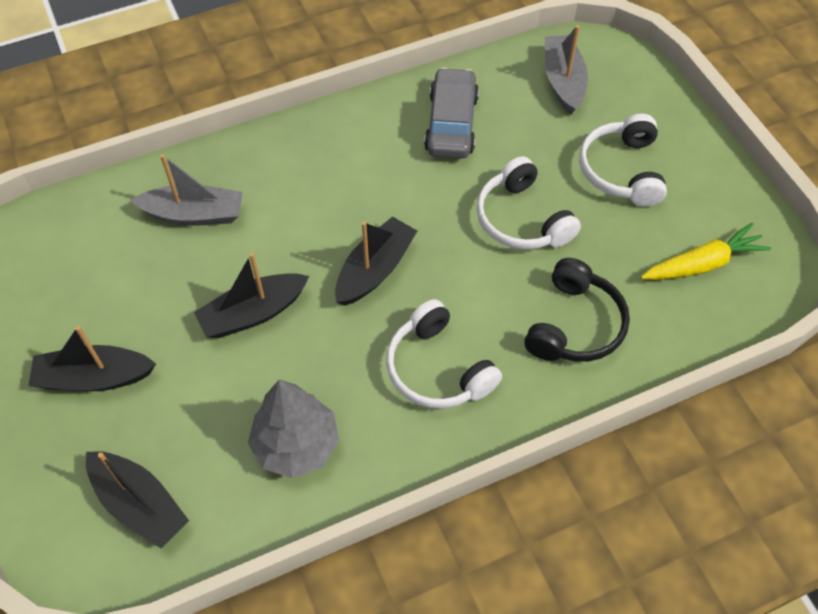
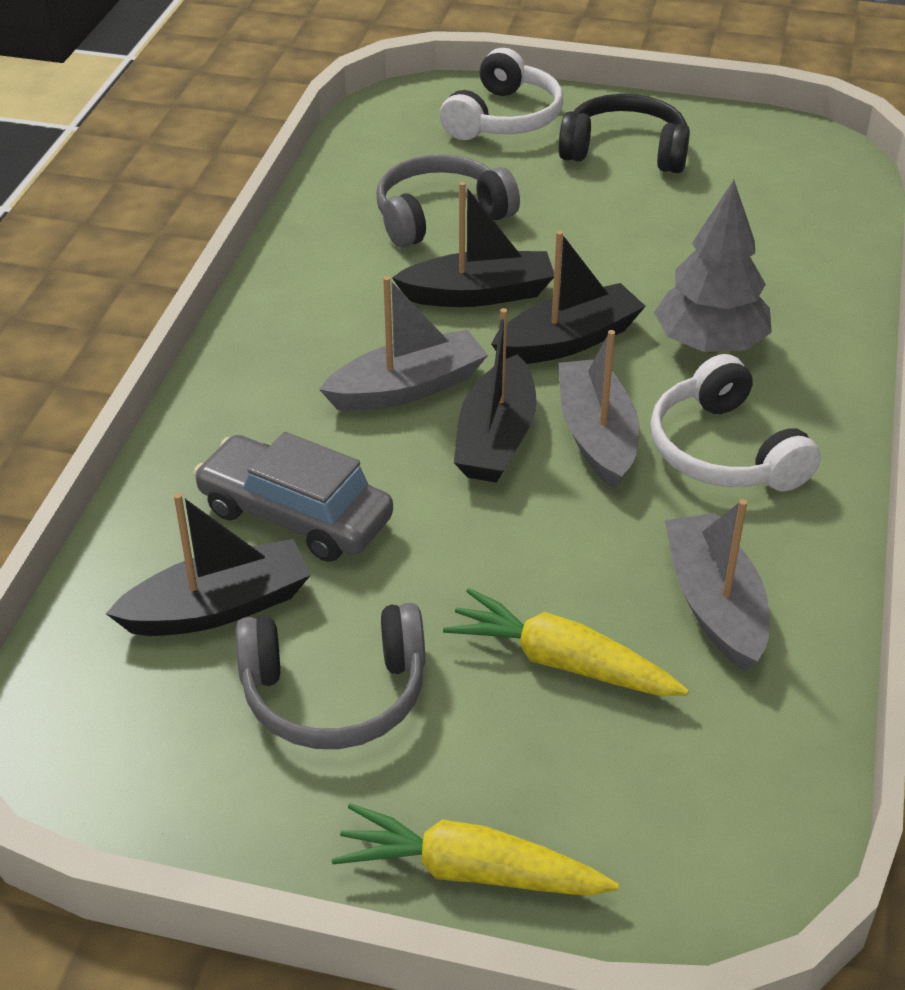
grey boat: 2 -> 3
grey headphones: 0 -> 2
white headphones: 3 -> 2
yellow carrot: 1 -> 2

